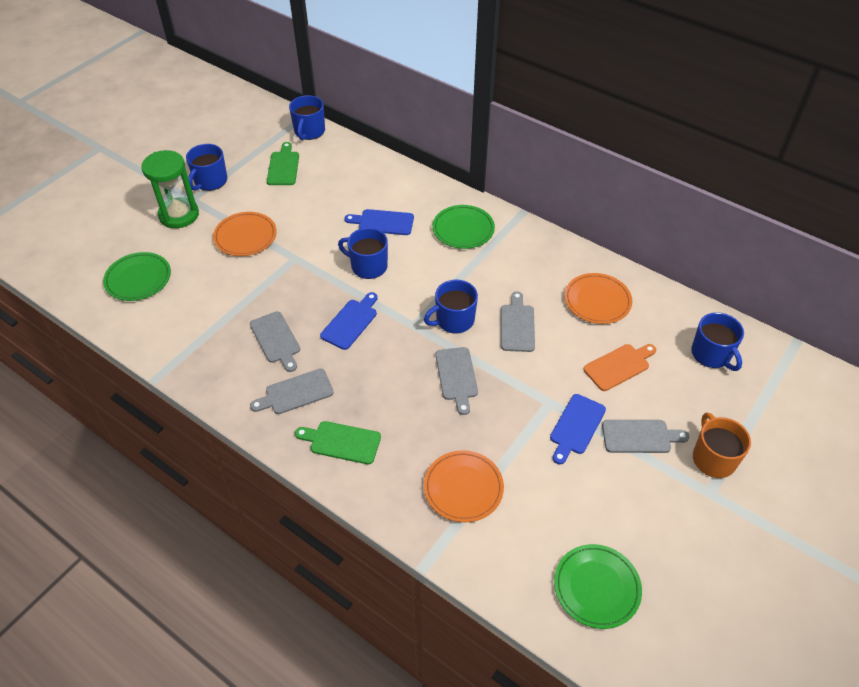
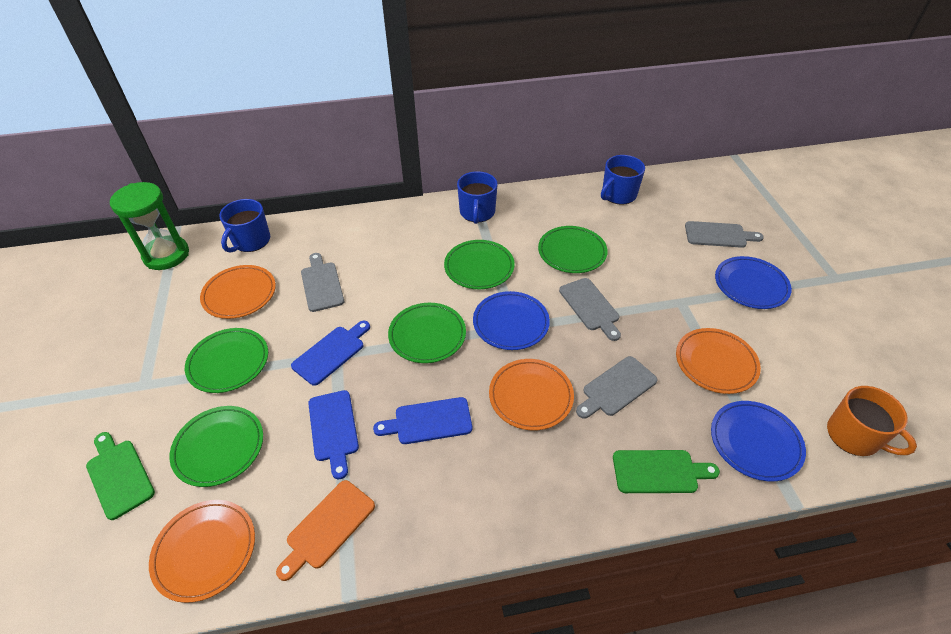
blue mug: 5 -> 3
blue plate: 0 -> 3
green plate: 3 -> 5
grey cutting board: 5 -> 4
orange plate: 3 -> 4

